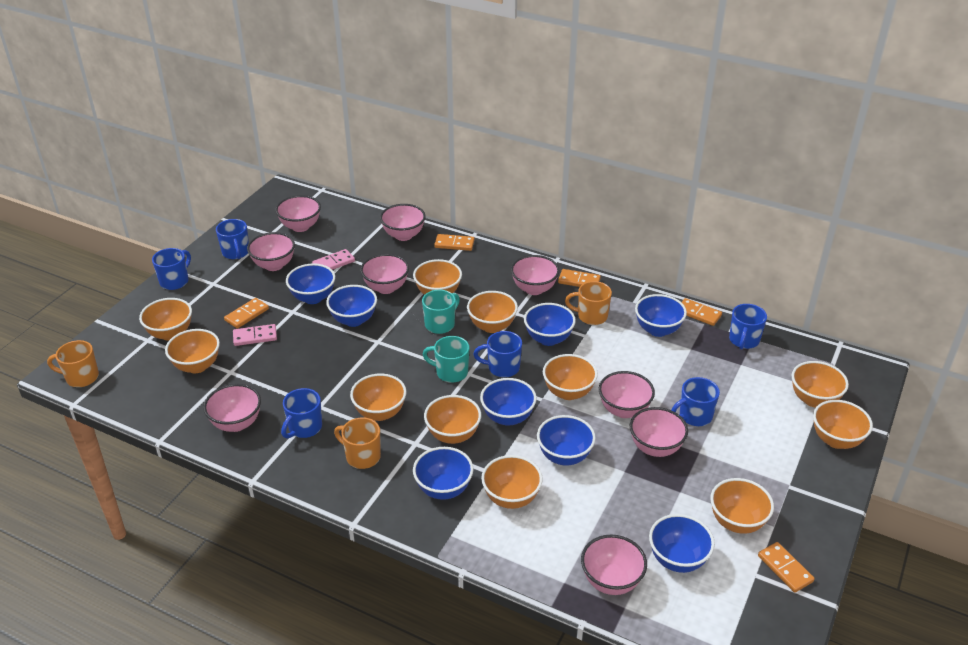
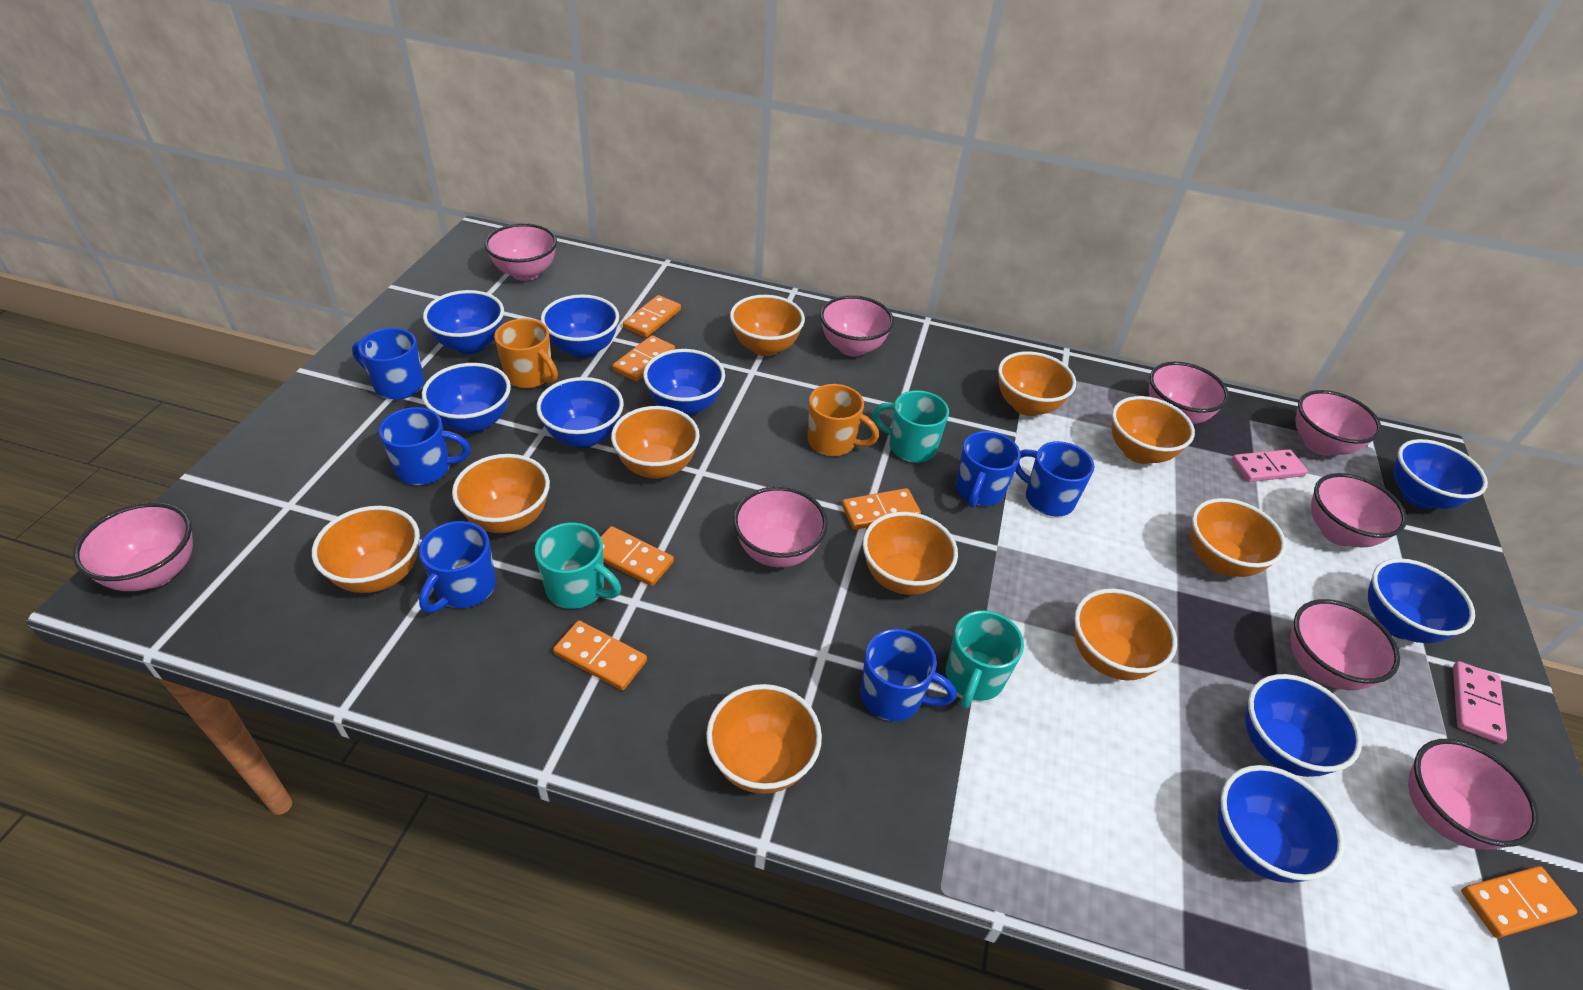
blue bowl: 8 -> 9
orange bowl: 11 -> 10
orange domino: 5 -> 6
orange mug: 3 -> 2
turquoise mug: 2 -> 3

